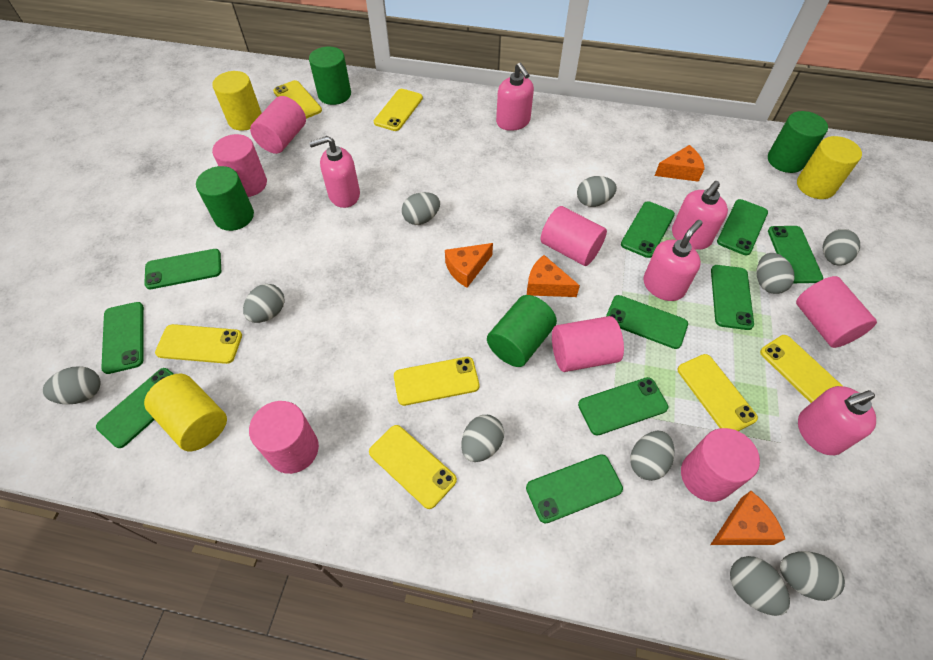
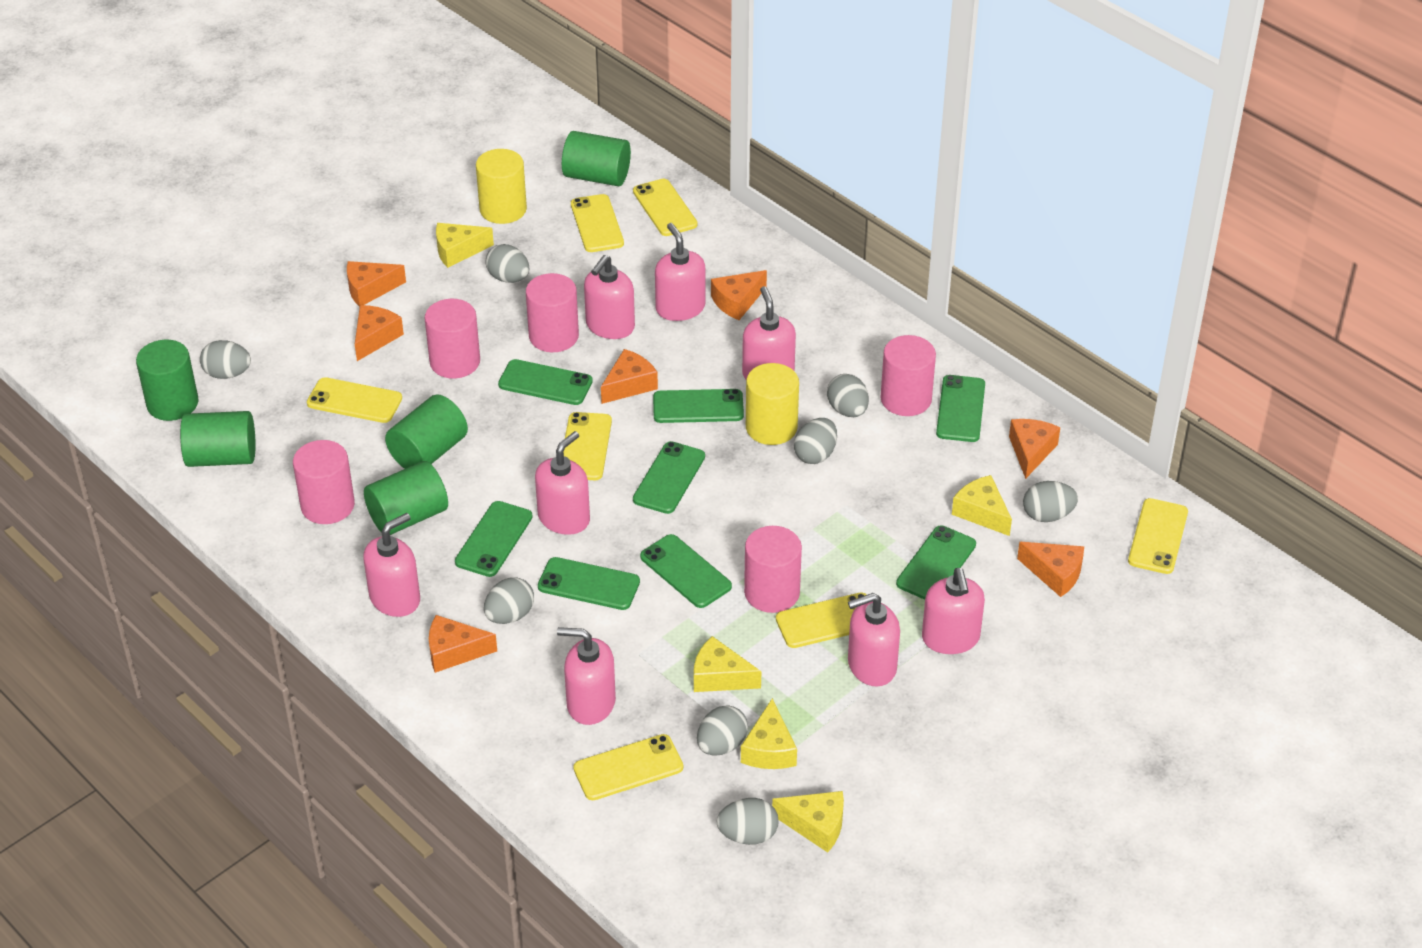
green cylinder: 4 -> 5
green phone: 10 -> 8
grey egg: 10 -> 8
orange cheese: 4 -> 7
pink cylinder: 7 -> 5
pink soap dispenser: 5 -> 8
yellow cheese: 0 -> 5
yellow cylinder: 3 -> 2

